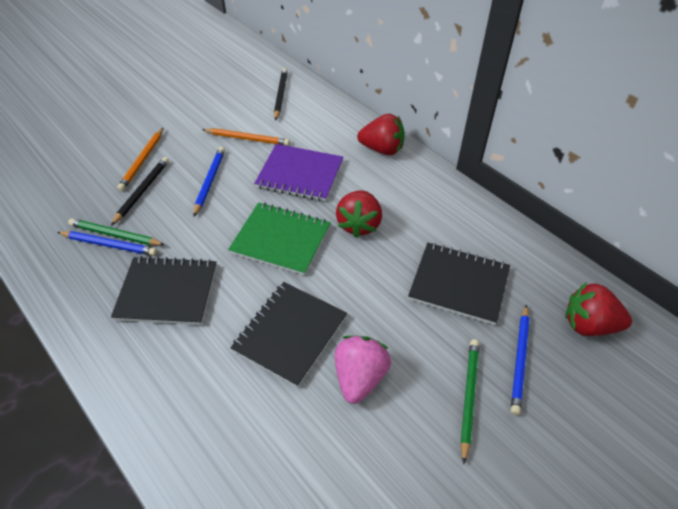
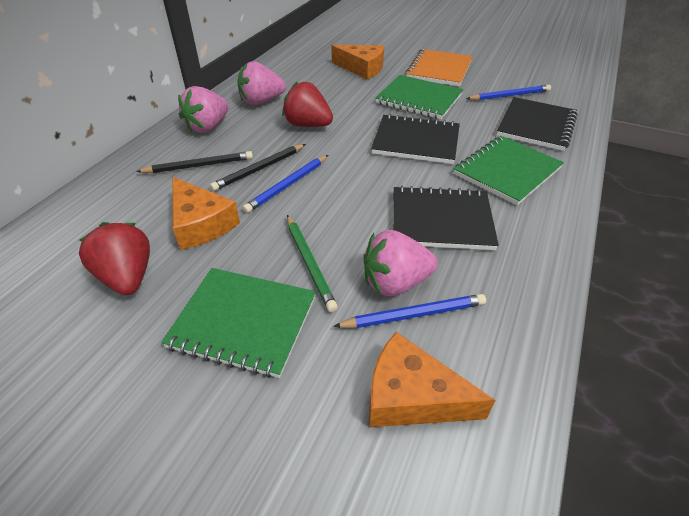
green notebook: 1 -> 3
green pencil: 2 -> 1
orange cheese: 0 -> 3
orange notebook: 0 -> 1
orange pencil: 2 -> 0
pink strawberry: 1 -> 3
purple notebook: 1 -> 0
red strawberry: 3 -> 2

